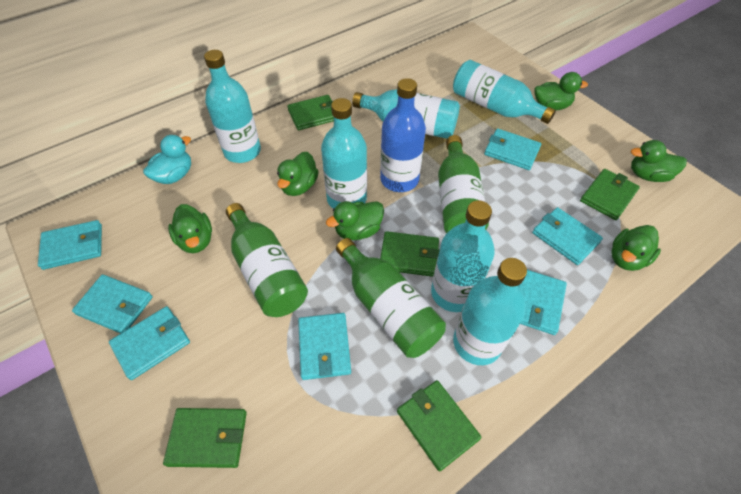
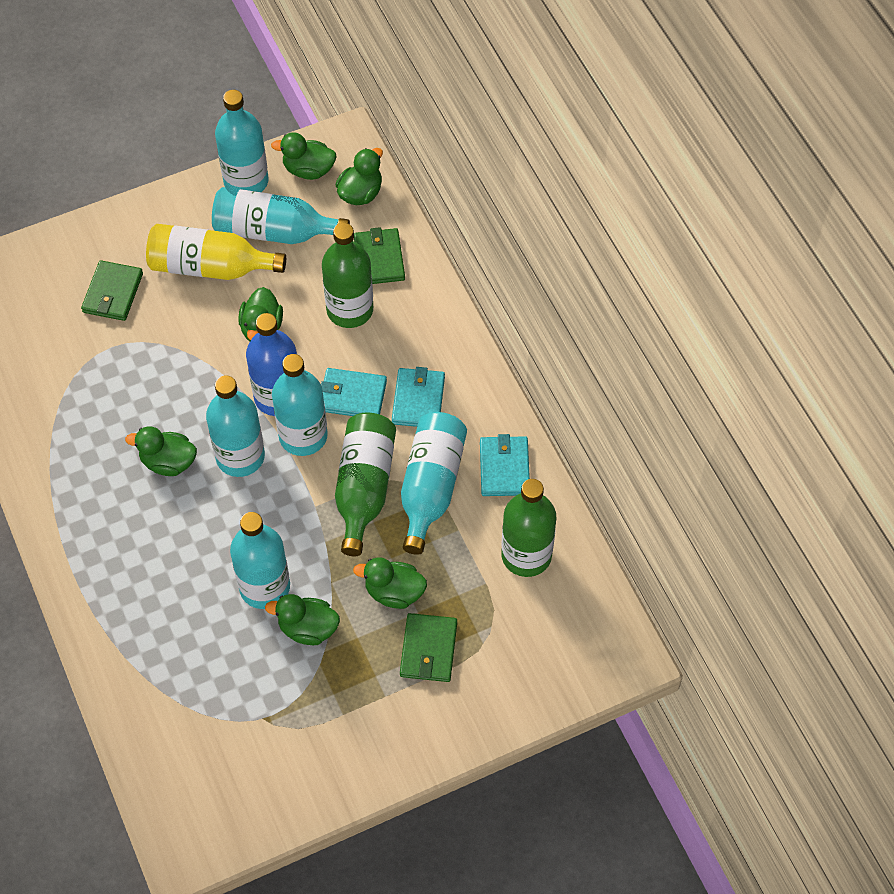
green wallet: 5 -> 3
turquoise duck: 1 -> 0
turquoise wallet: 7 -> 3
yellow bottle: 0 -> 1

